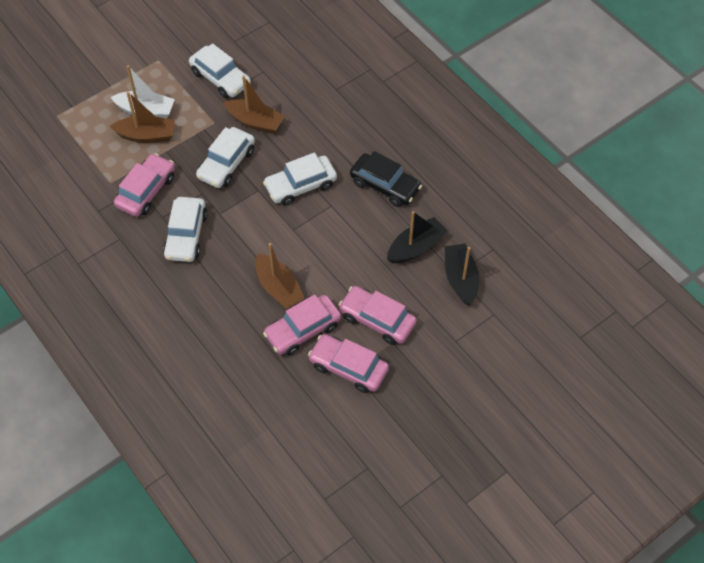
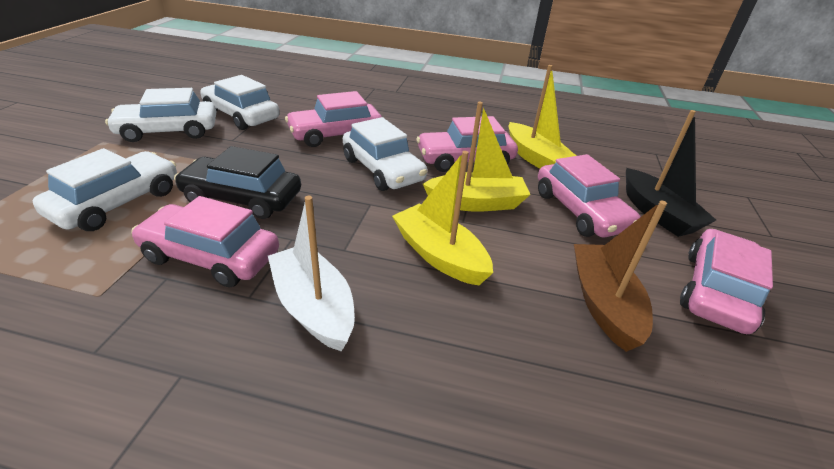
black boat: 2 -> 1
brown boat: 3 -> 1
pink car: 4 -> 5
yellow boat: 0 -> 3

